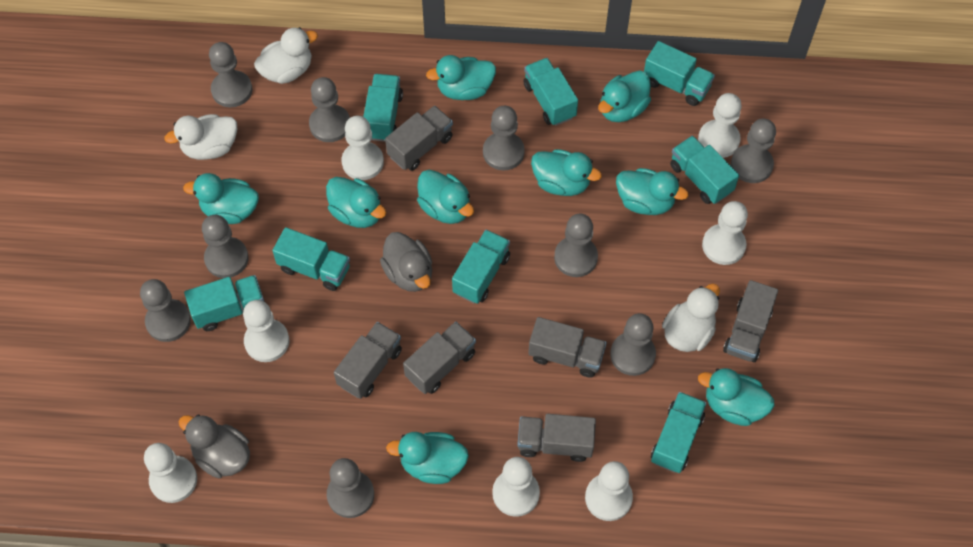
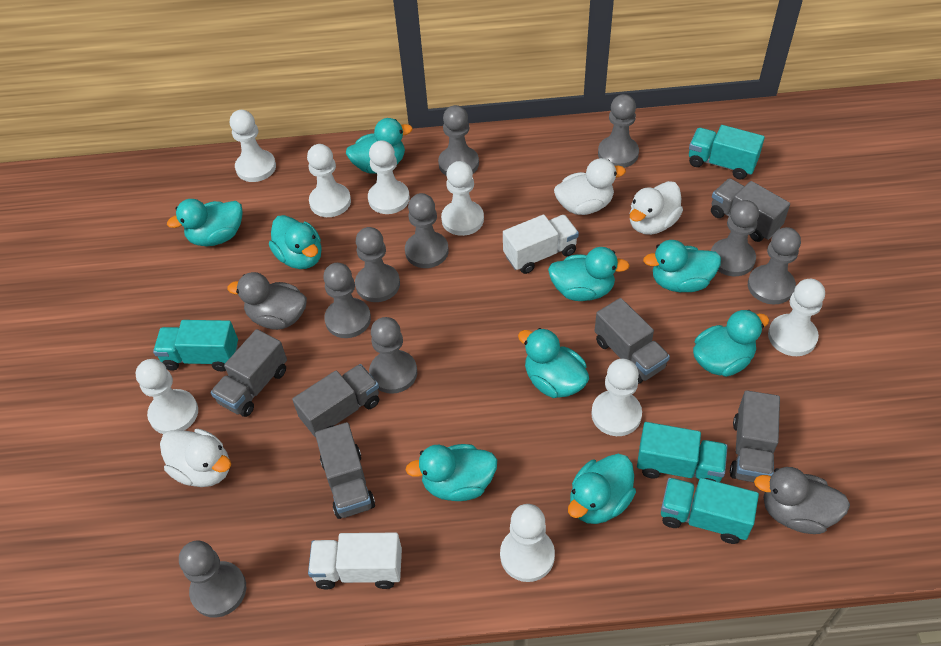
turquoise truck: 8 -> 4
white pawn: 7 -> 8
white truck: 0 -> 2

